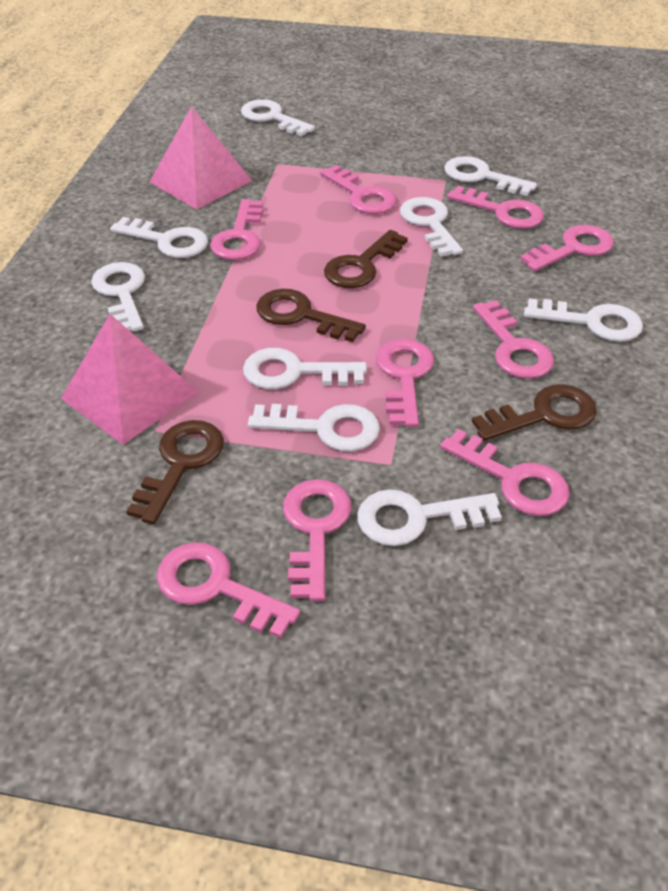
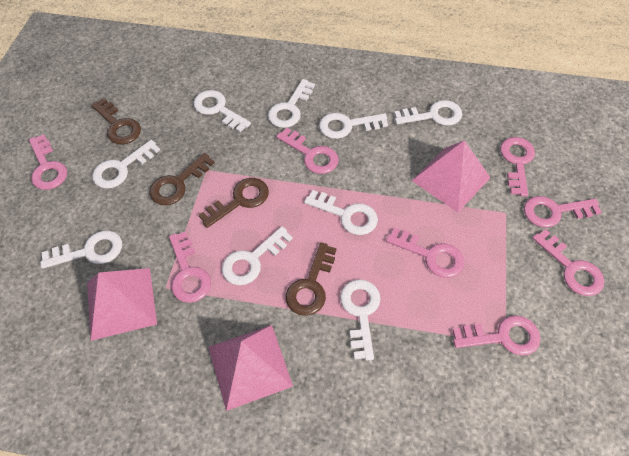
pink key: 9 -> 8
pink pyramid: 2 -> 3

